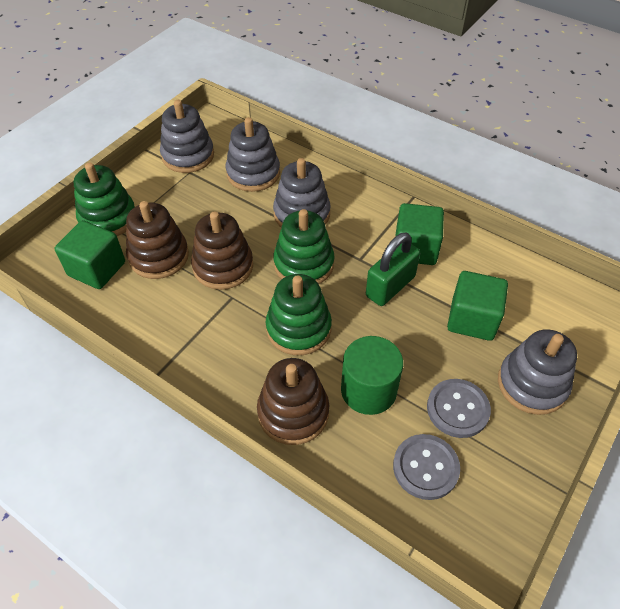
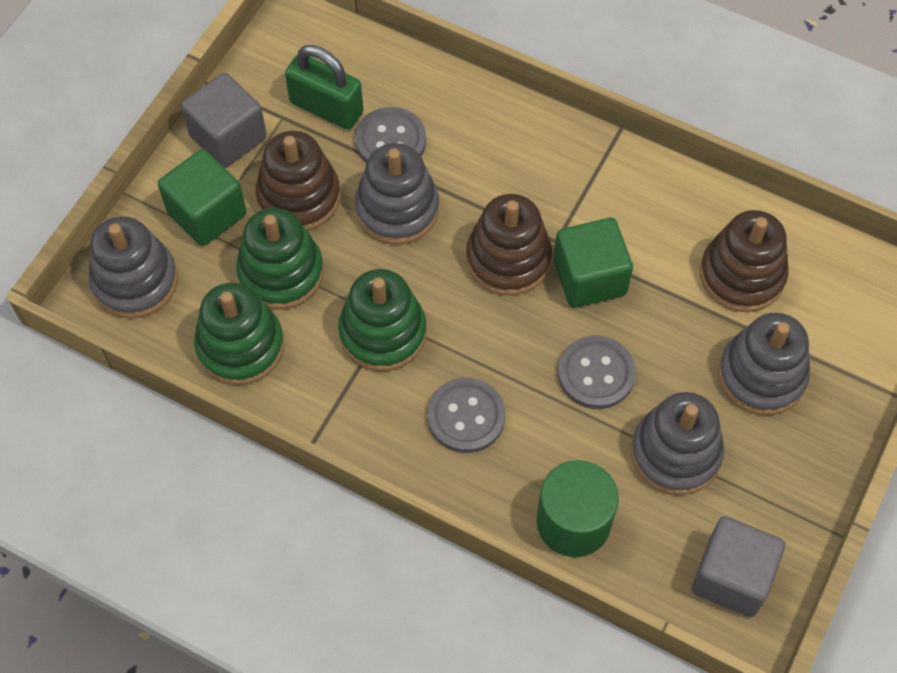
green cube: 3 -> 2
grey button: 2 -> 3
grey cube: 0 -> 2

